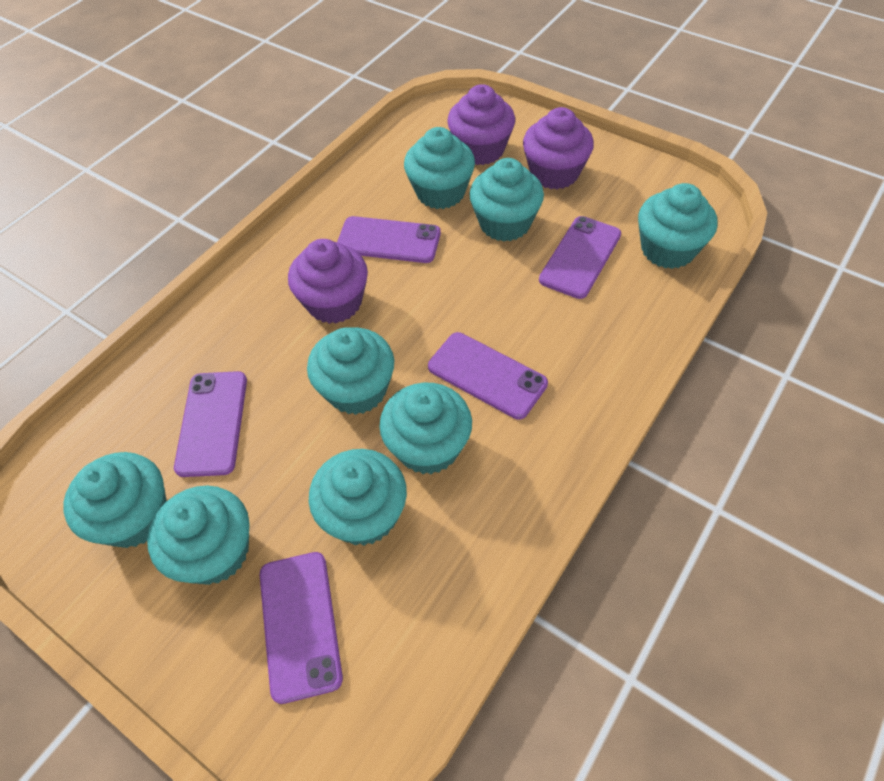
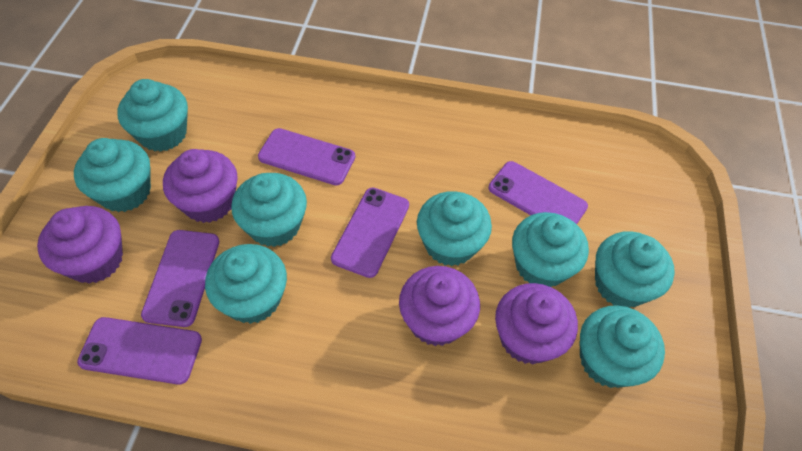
purple cupcake: 3 -> 4

